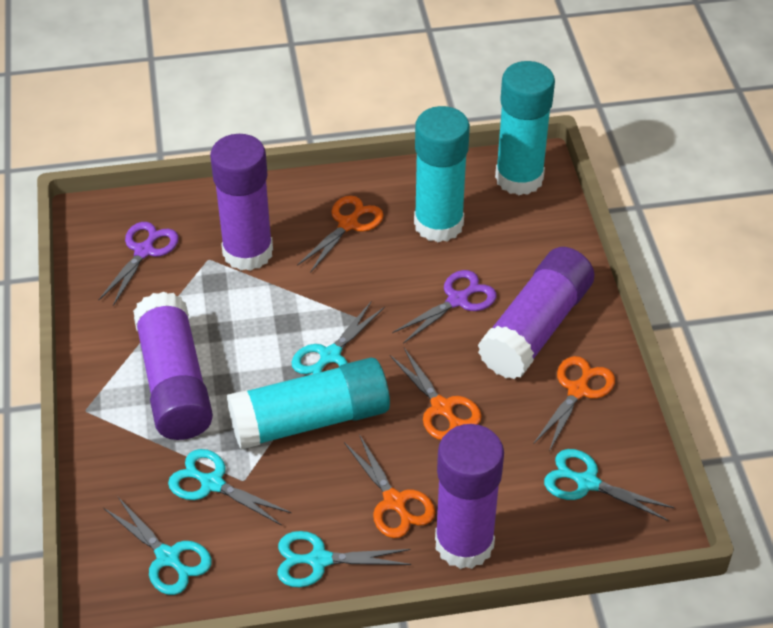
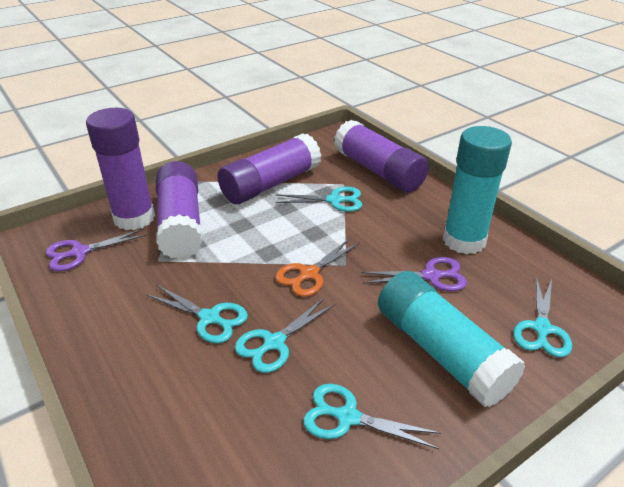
orange scissors: 4 -> 1
turquoise glue stick: 3 -> 2

